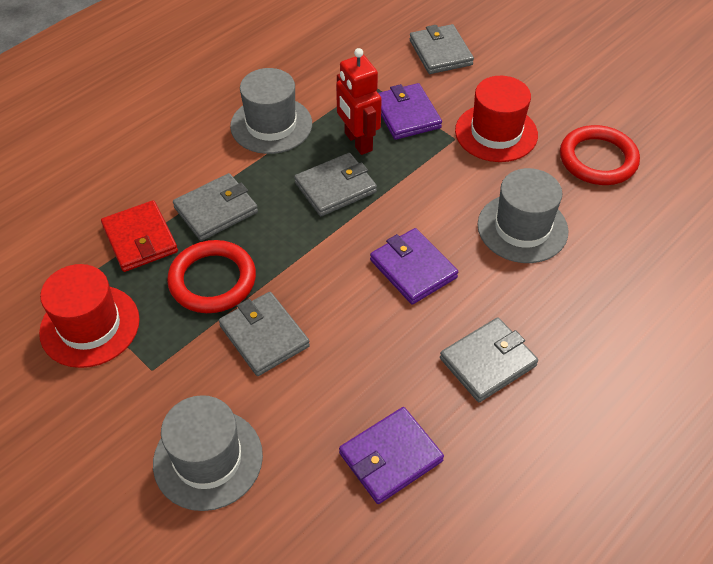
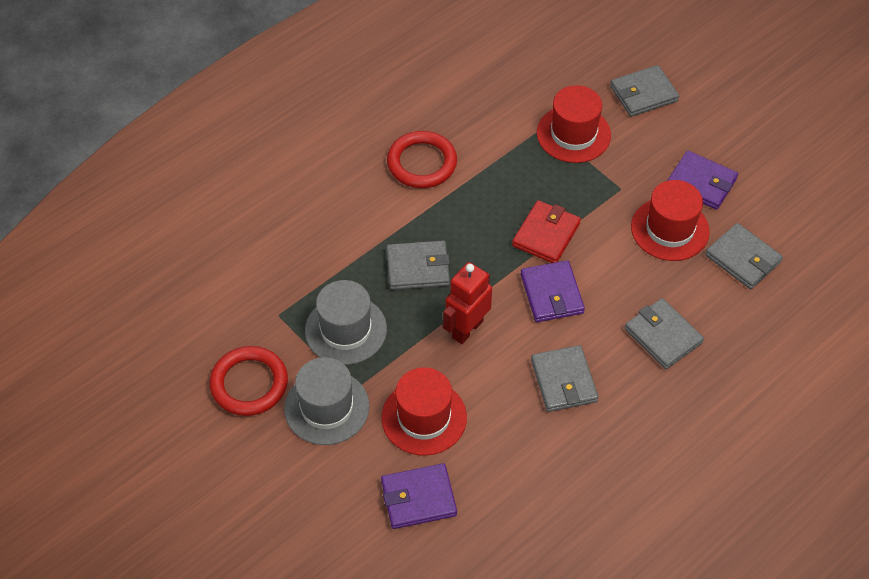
grey hat: 3 -> 2
red hat: 2 -> 3

